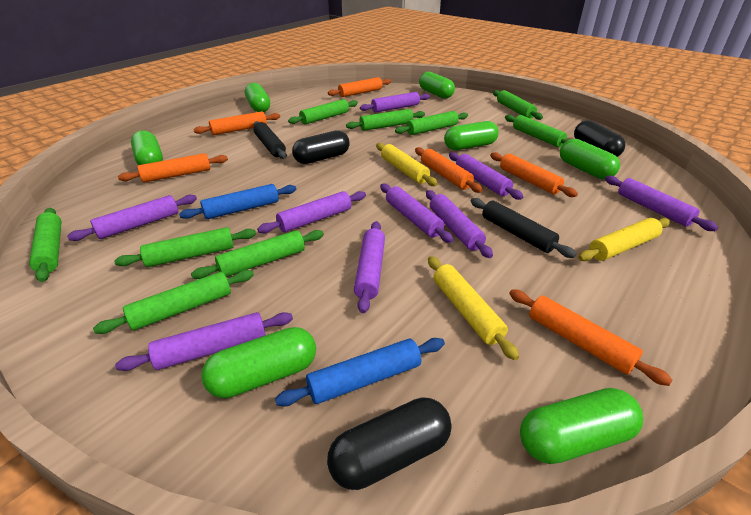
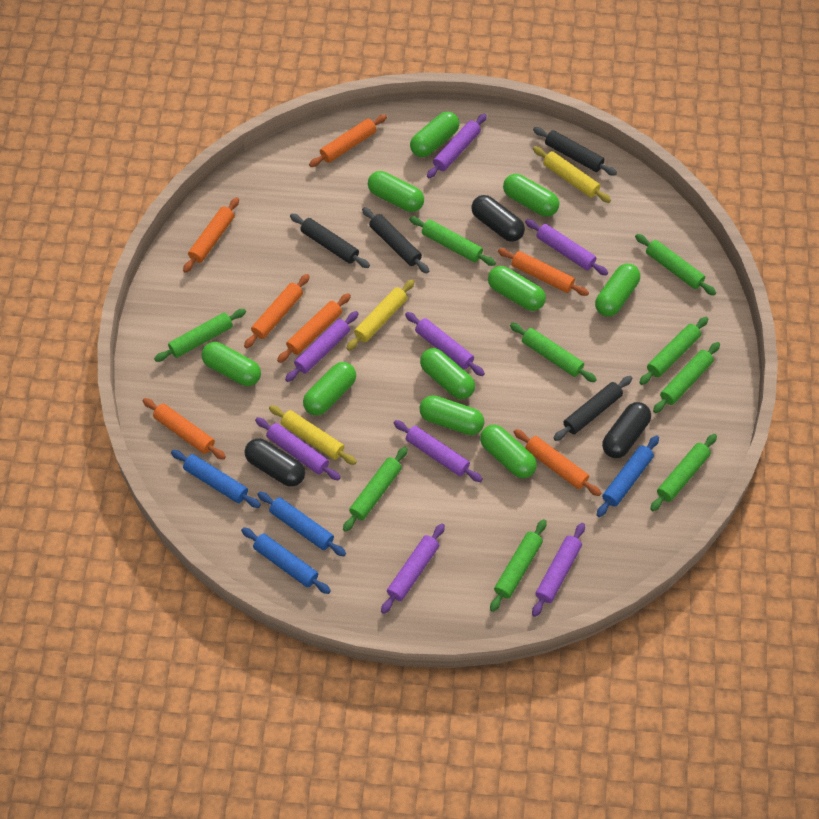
black rolling pin: 2 -> 4
blue rolling pin: 2 -> 4
green capsule: 7 -> 10
orange rolling pin: 6 -> 7
purple rolling pin: 9 -> 8

